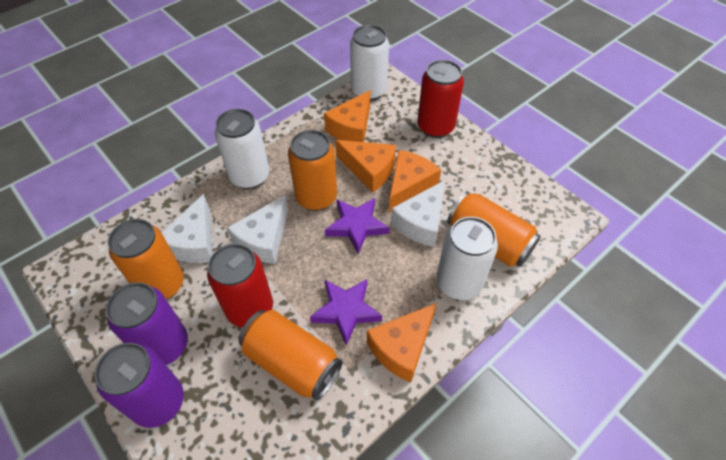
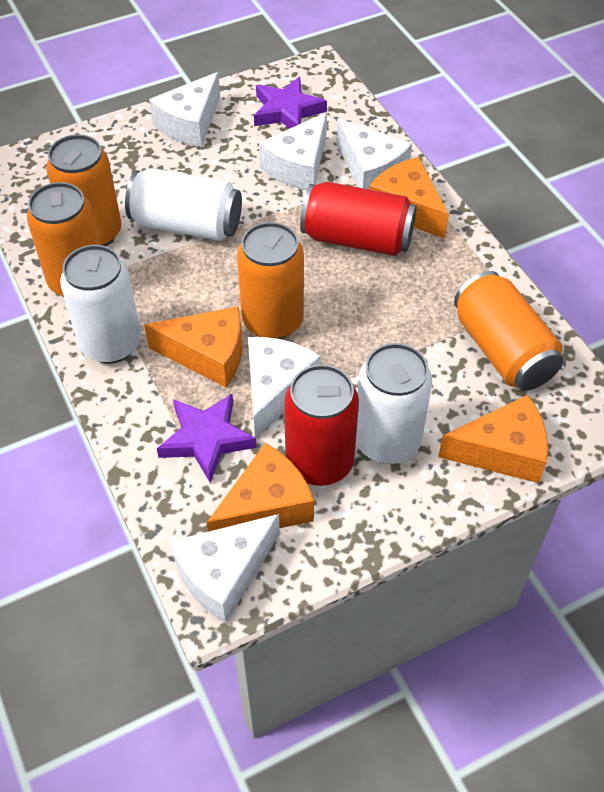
purple can: 2 -> 0
white cheese: 3 -> 5

